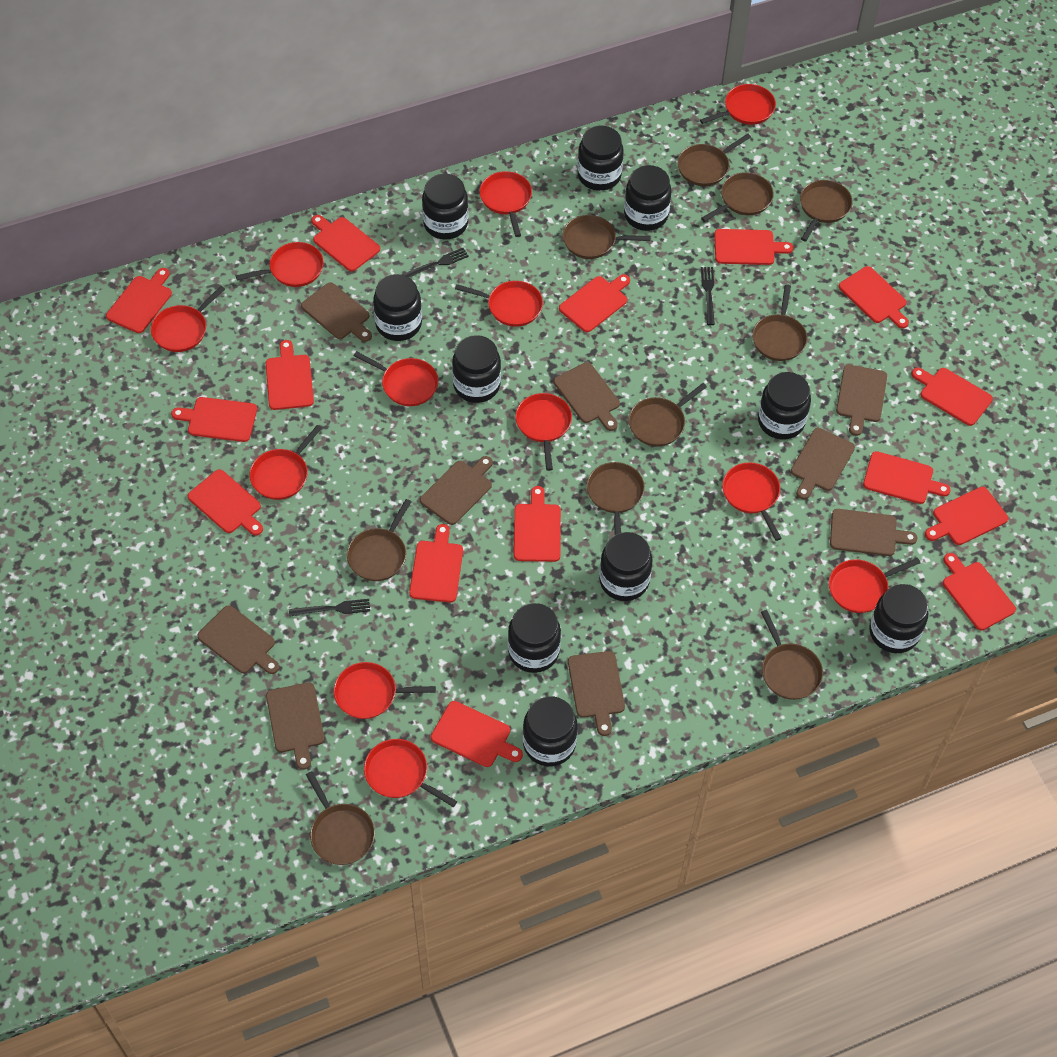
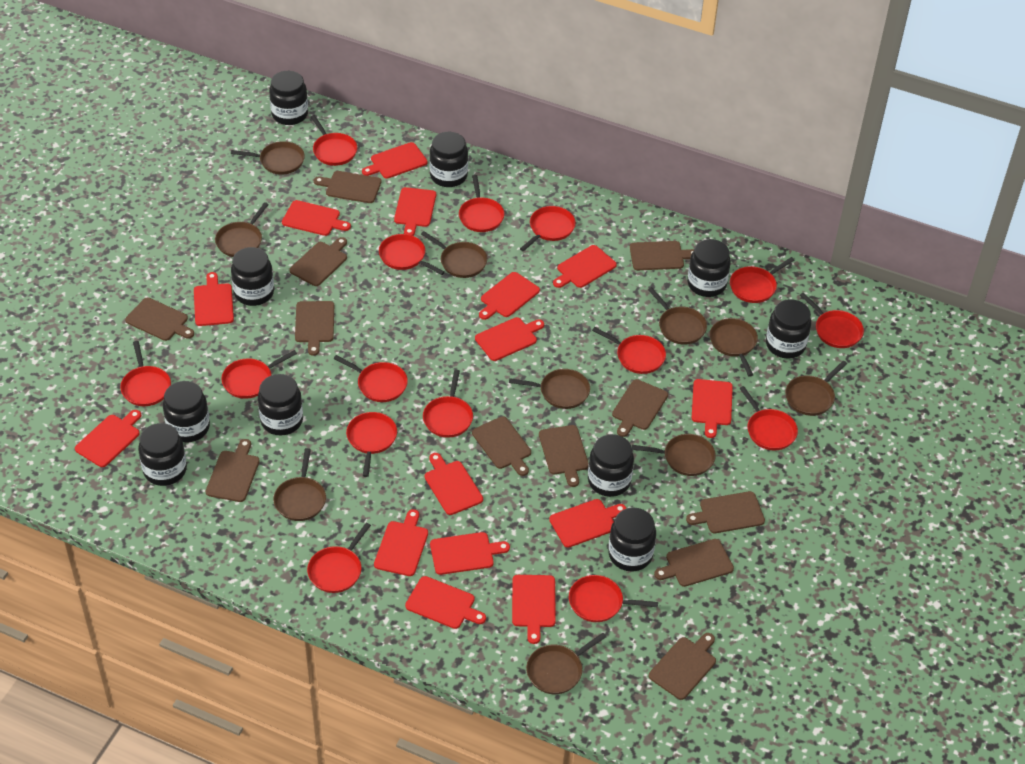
black fork: 3 -> 0
brown cutting board: 9 -> 12
red pan: 12 -> 15

